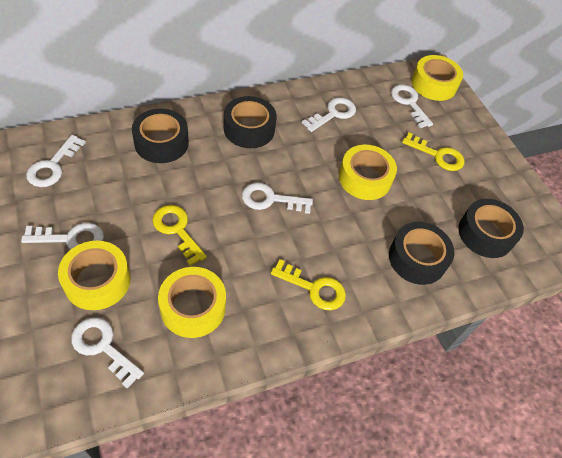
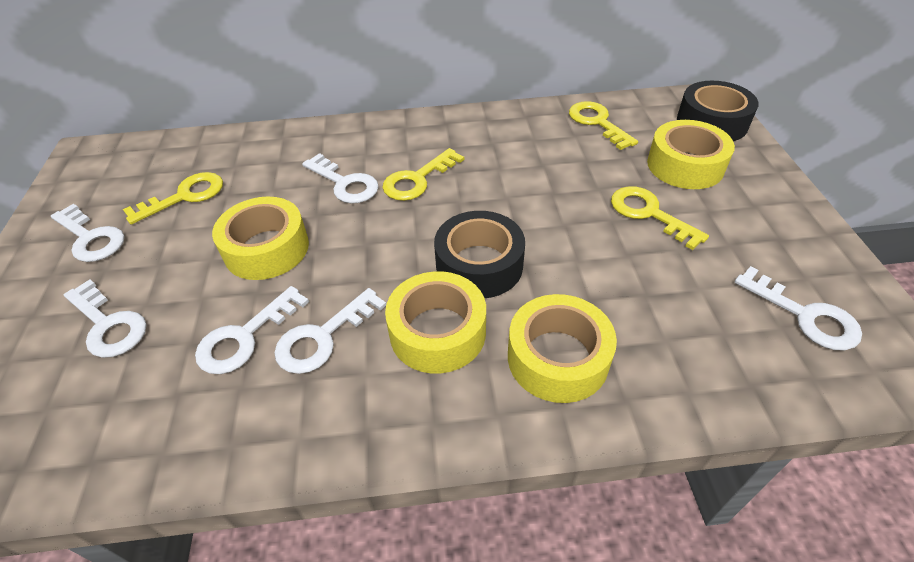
black tape: 4 -> 2
yellow key: 3 -> 4

